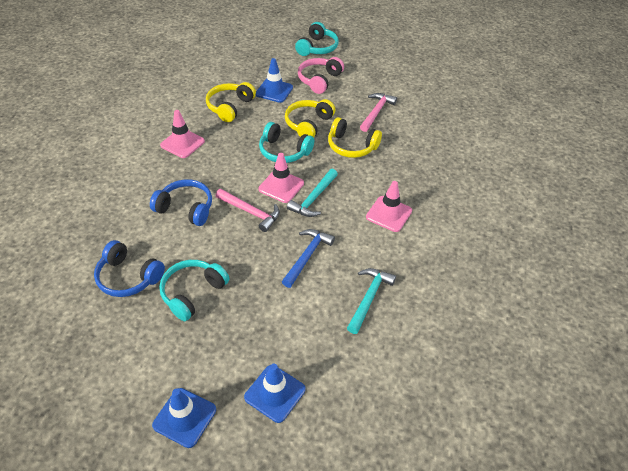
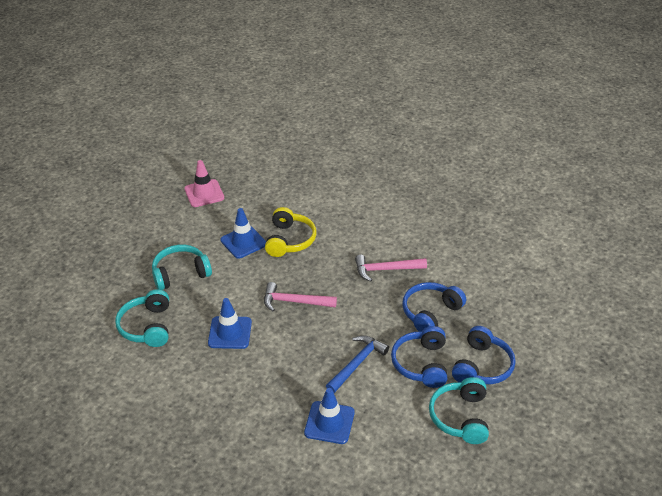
blue headphones: 2 -> 3
pink headphones: 1 -> 0
pink traffic cone: 3 -> 1
turquoise hammer: 2 -> 0
yellow headphones: 3 -> 1

